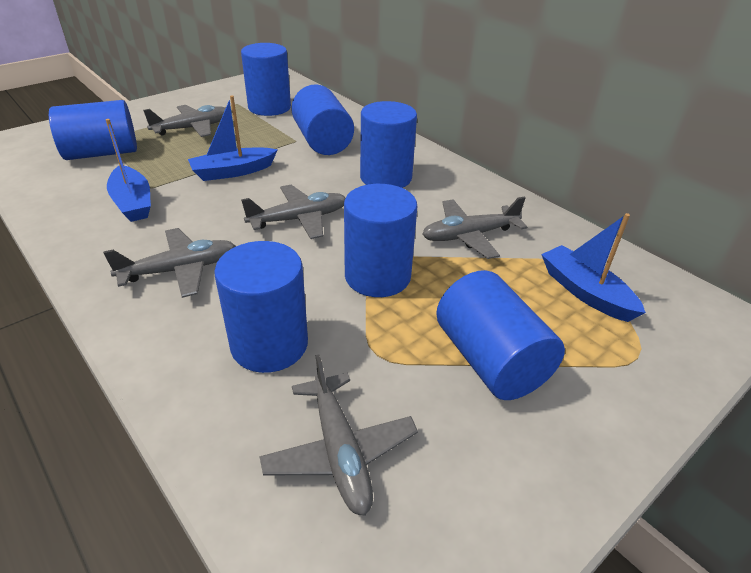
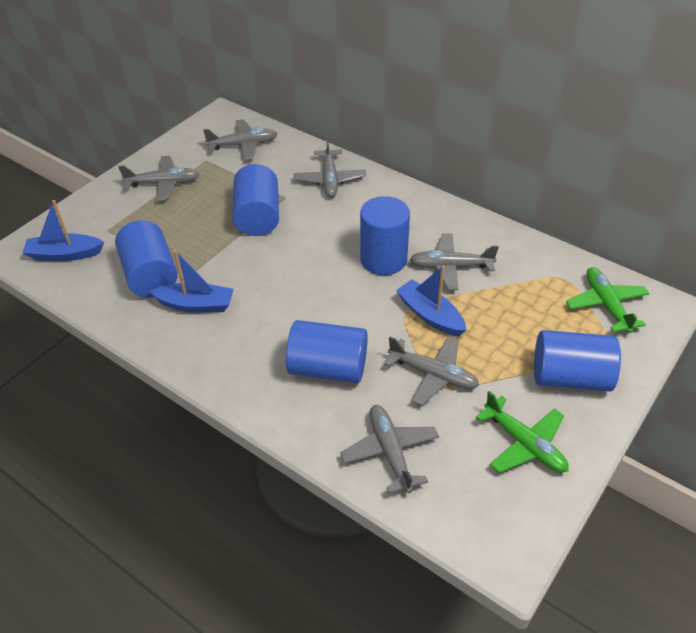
blue cylinder: 7 -> 5
green plane: 0 -> 2
grey plane: 5 -> 6

